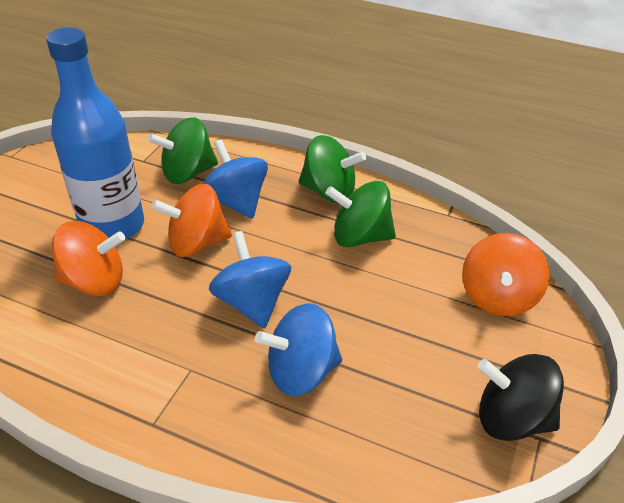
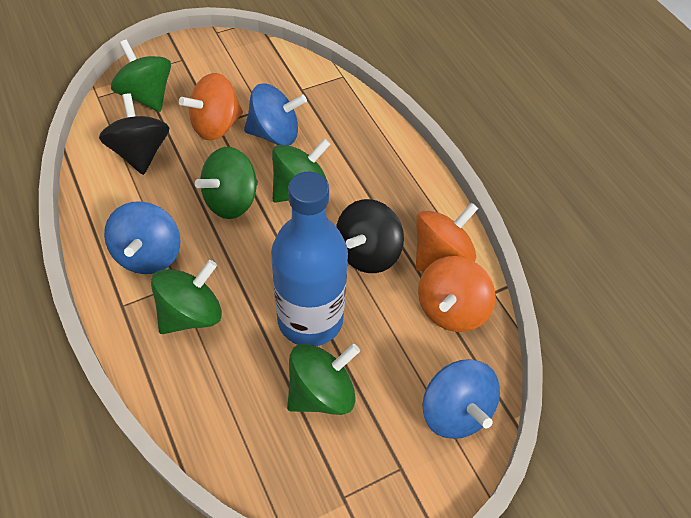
black spinning top: 1 -> 2
green spinning top: 3 -> 5

